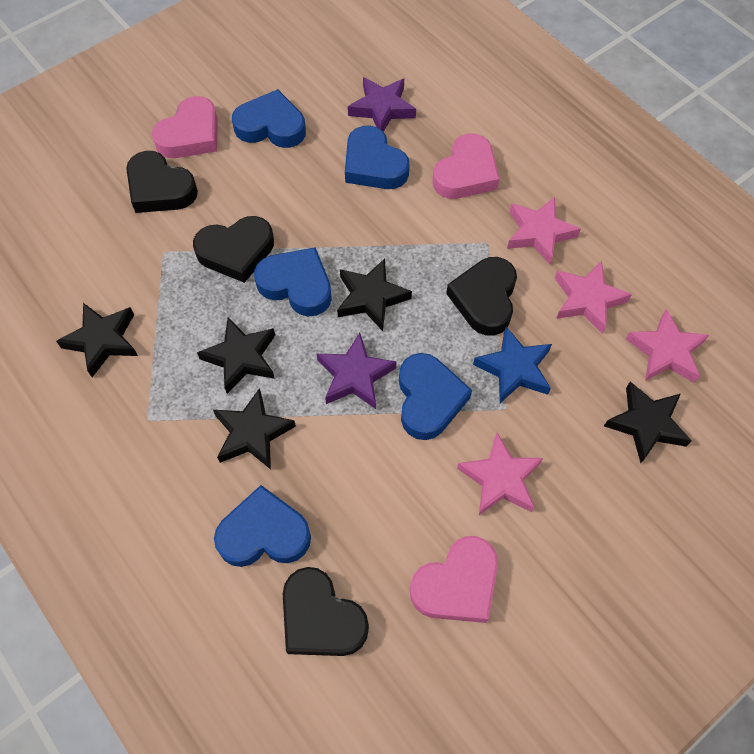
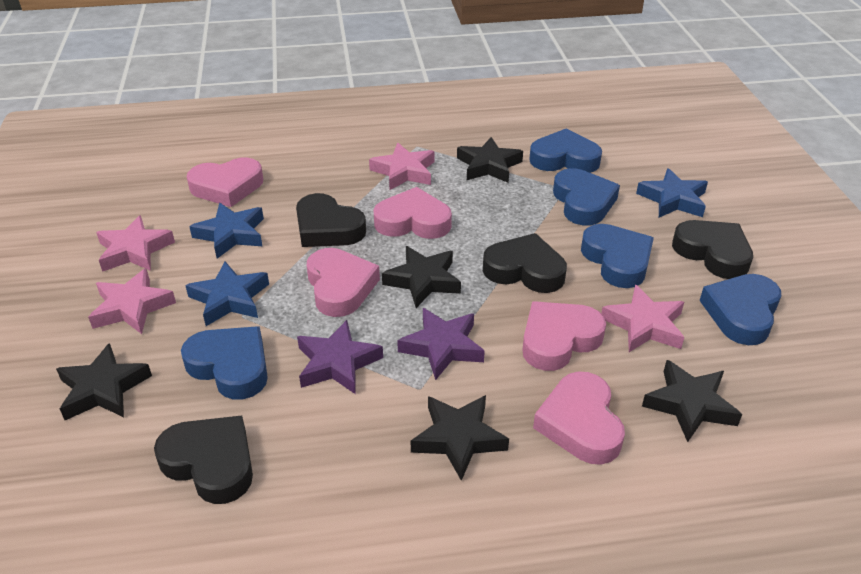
blue star: 1 -> 3
pink heart: 3 -> 5

